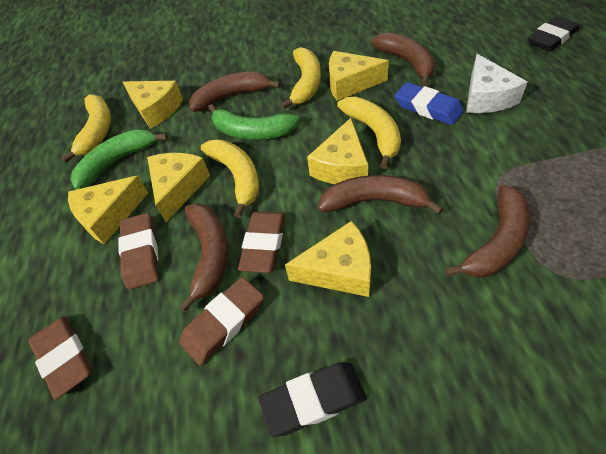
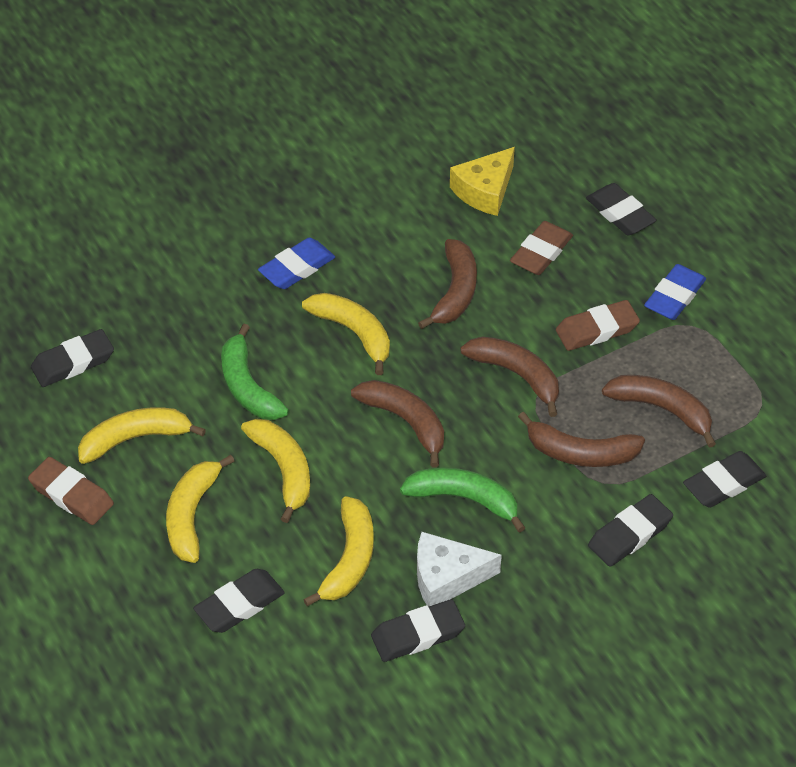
black eraser: 2 -> 6
blue eraser: 1 -> 2
brown eraser: 4 -> 3
yellow banana: 4 -> 5
yellow cheese: 6 -> 1

